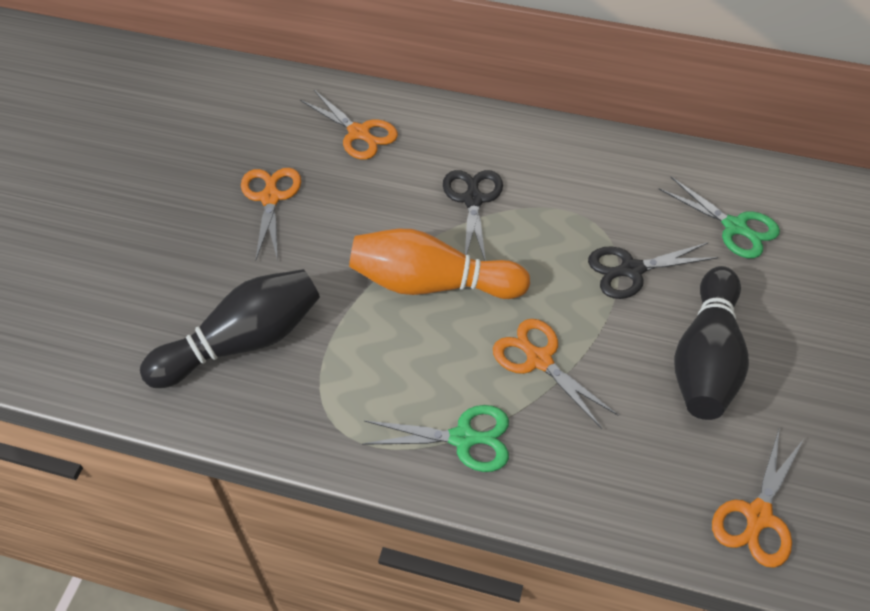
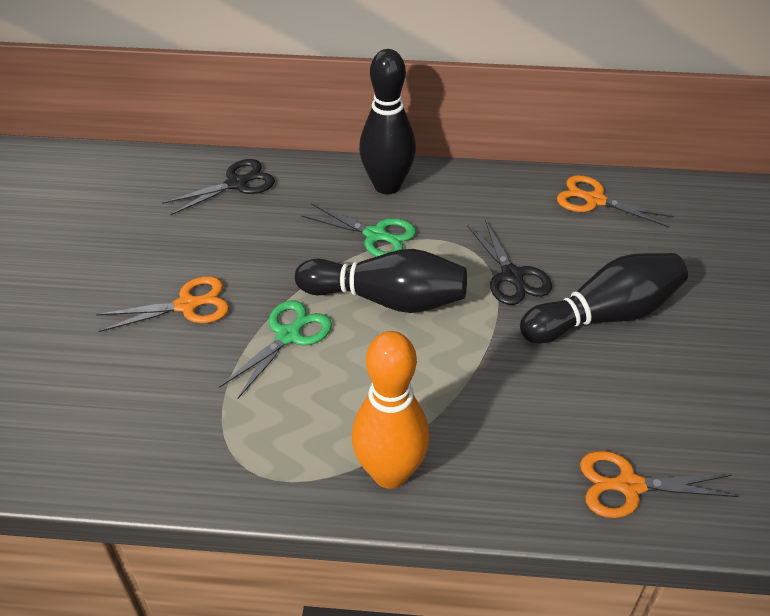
black bowling pin: 2 -> 3
orange scissors: 4 -> 3

